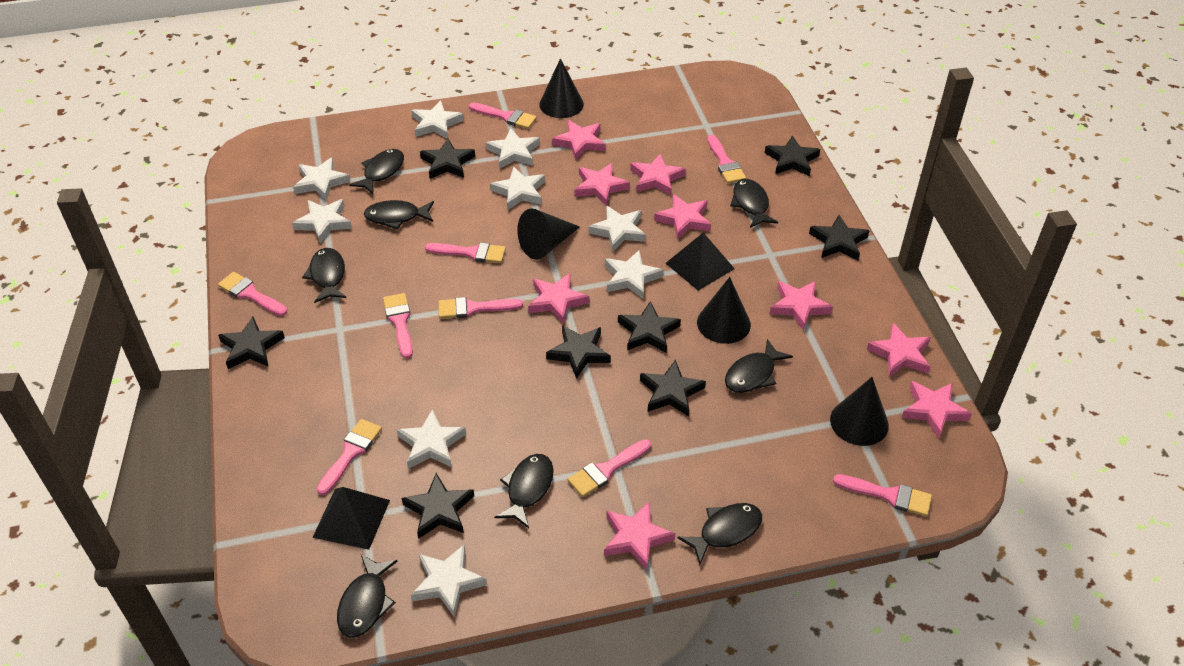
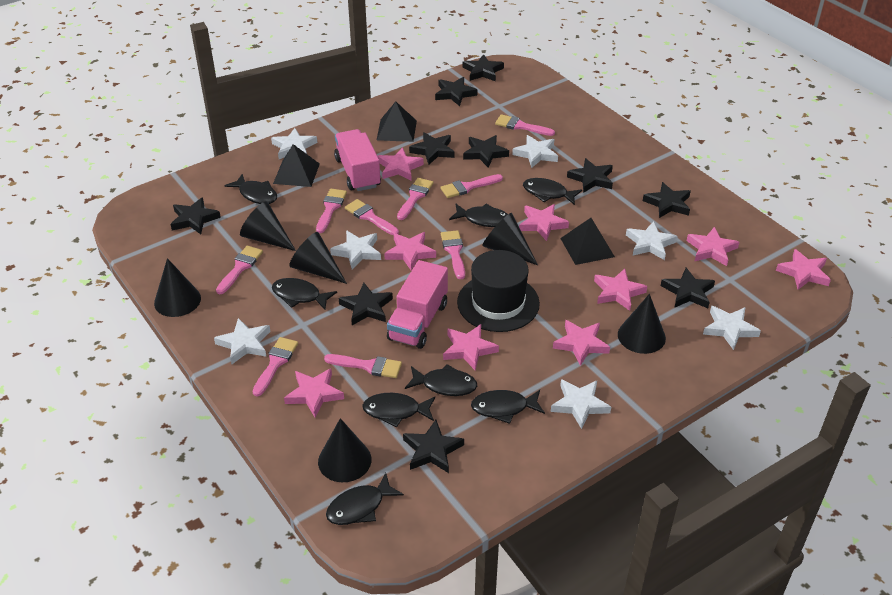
black cone: 4 -> 6
black hat: 0 -> 1
black pyramid: 2 -> 3
black star: 8 -> 10
pink truck: 0 -> 2
white star: 9 -> 7

